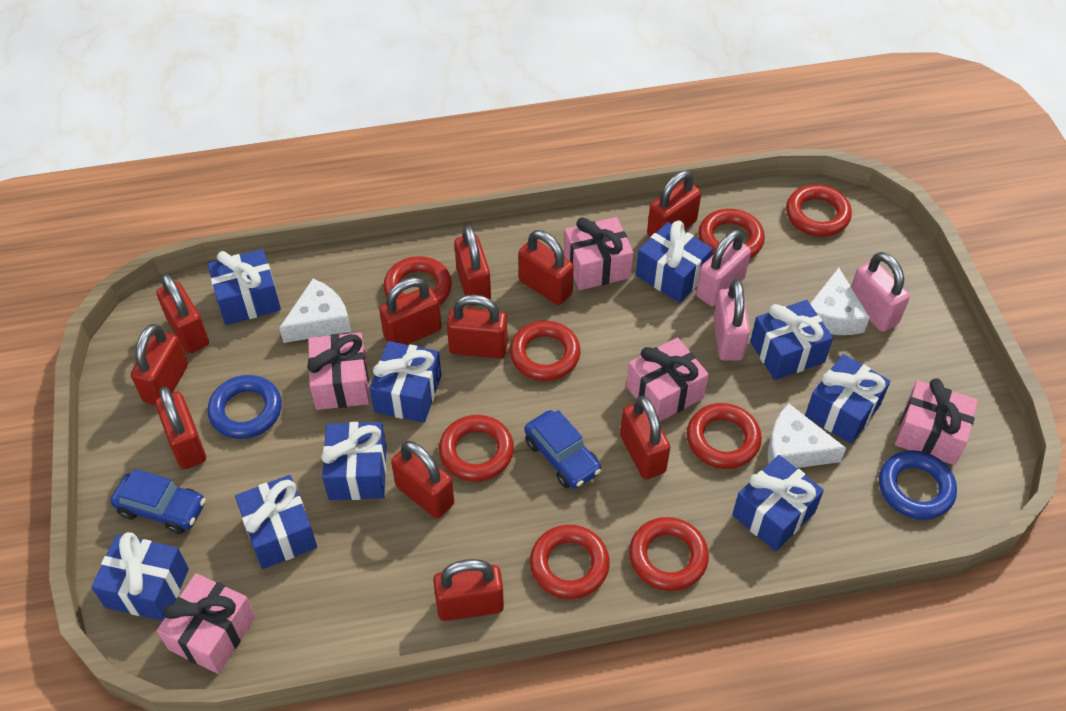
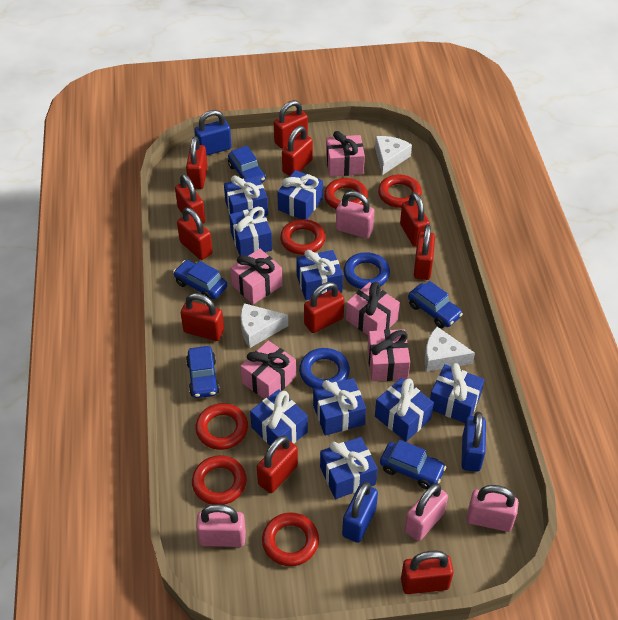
blue car: 2 -> 5
blue padlock: 0 -> 3
pink padlock: 3 -> 4
red ring: 8 -> 6

